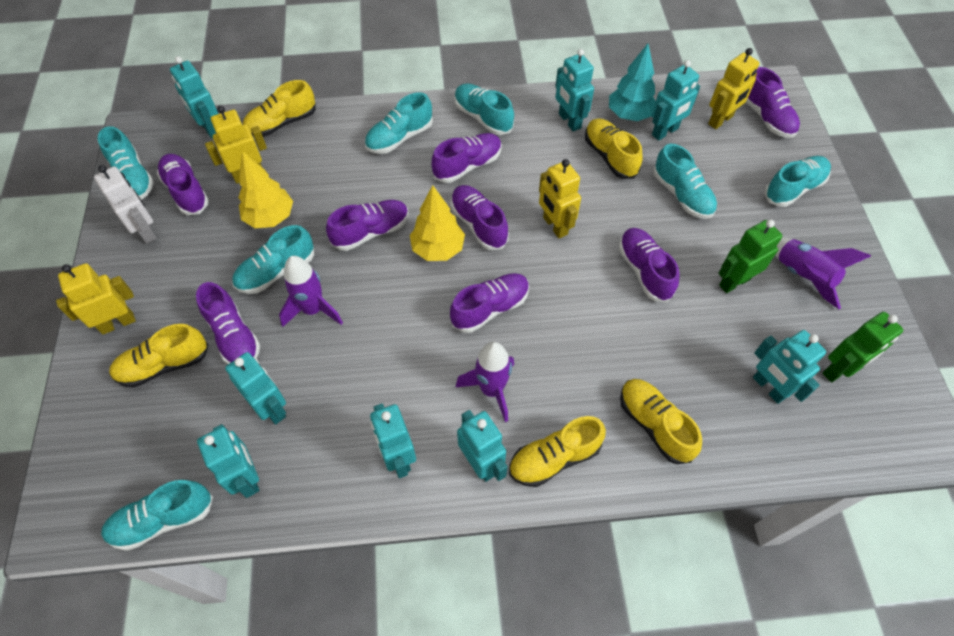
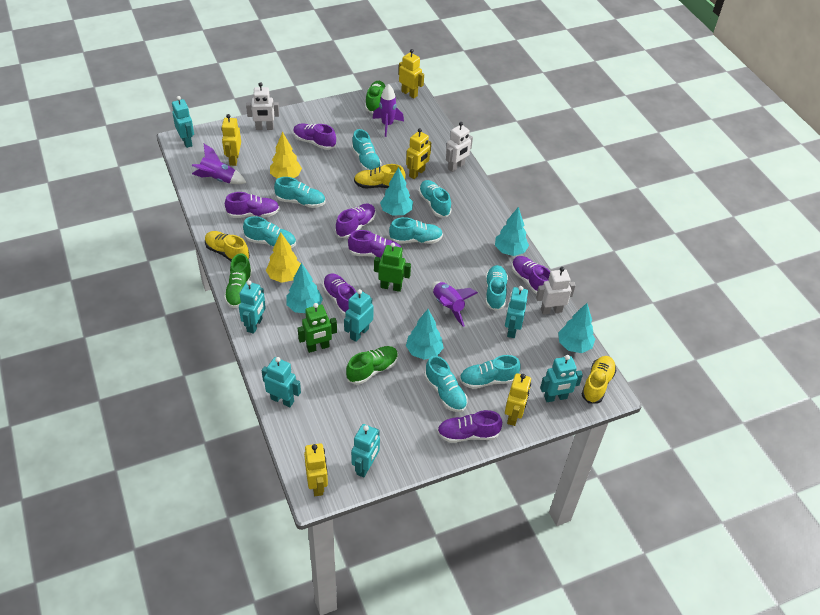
green shoe: 0 -> 3
purple shoe: 8 -> 7
turquoise robot: 8 -> 7
turquoise shoe: 7 -> 8
turquoise tree: 1 -> 5
white robot: 1 -> 3
yellow robot: 4 -> 5
yellow shoe: 5 -> 3

